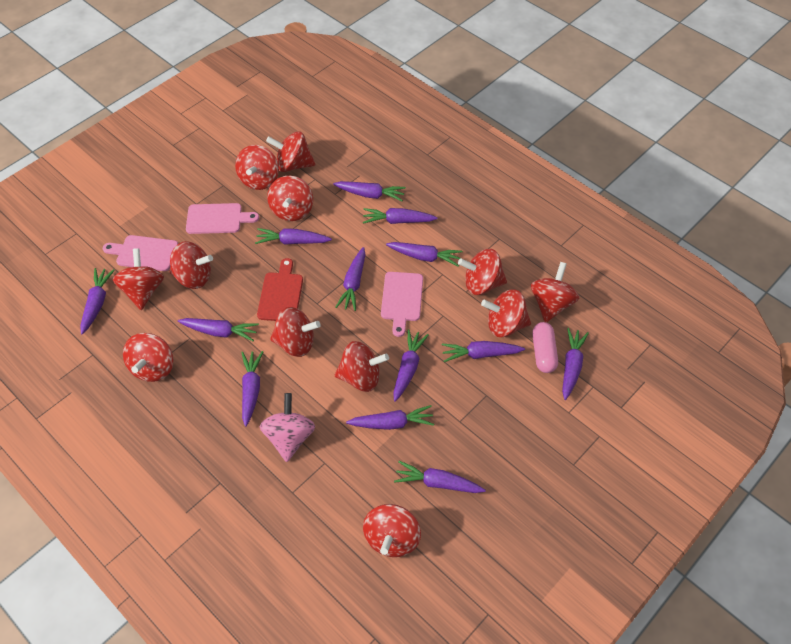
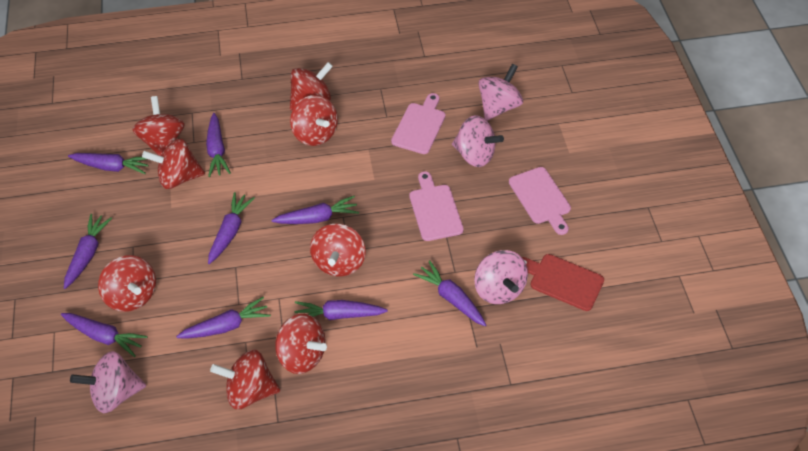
pink capsule: 1 -> 0
pink spinning top: 1 -> 4
purple carrot: 13 -> 9
red spinning top: 12 -> 8

